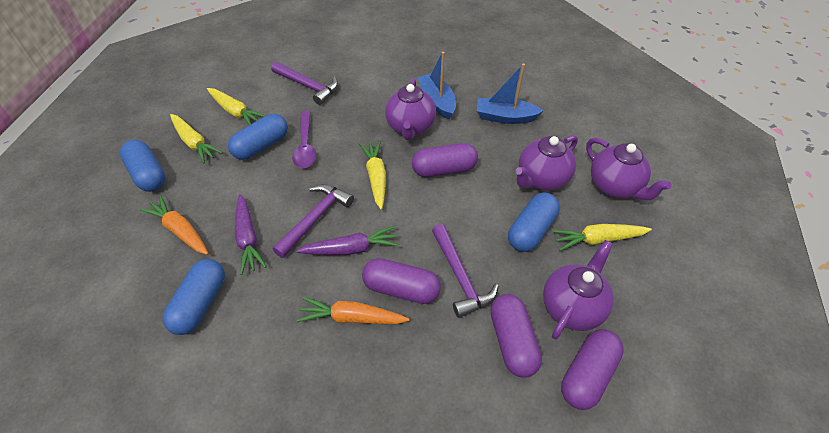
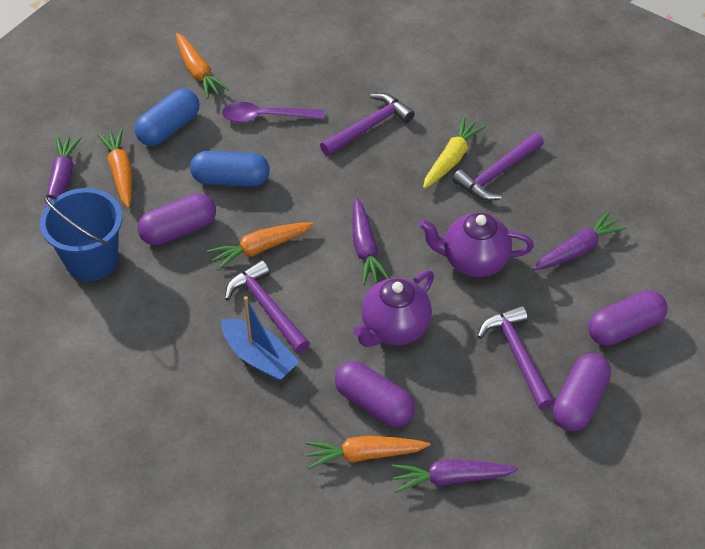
blue boat: 2 -> 1
blue bucket: 0 -> 1
blue capsule: 4 -> 2
orange carrot: 2 -> 4
purple carrot: 2 -> 4
purple hammer: 3 -> 4
purple teapot: 4 -> 2
yellow carrot: 4 -> 1

